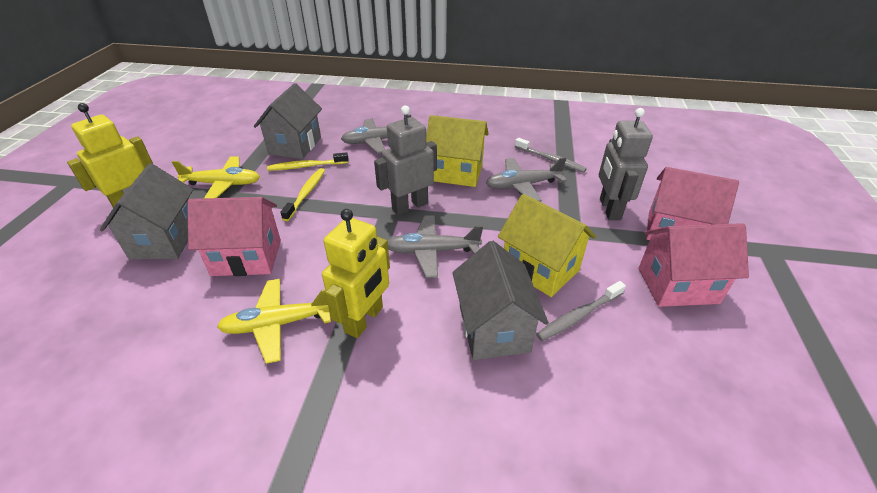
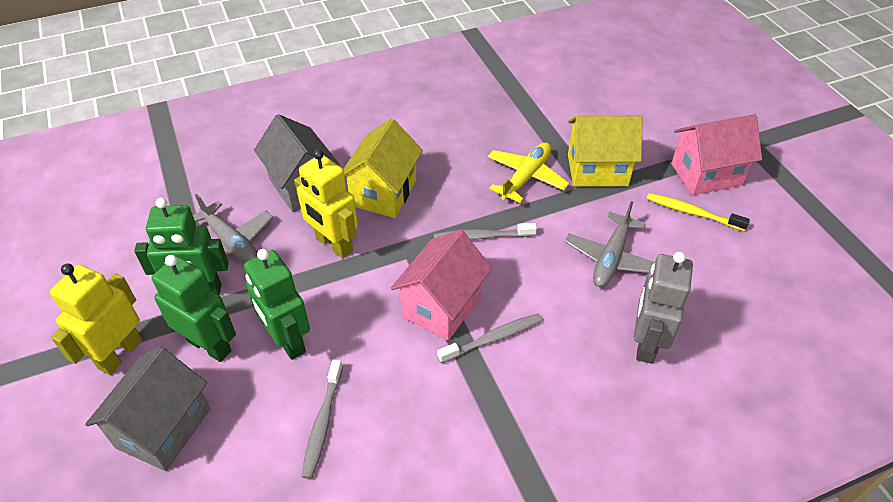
green robot: 0 -> 3
grey house: 3 -> 2
grey plane: 3 -> 2
grey robot: 2 -> 1
grey toothbrush: 2 -> 3
pink house: 3 -> 2
yellow plane: 2 -> 1
yellow toothbrush: 2 -> 1

